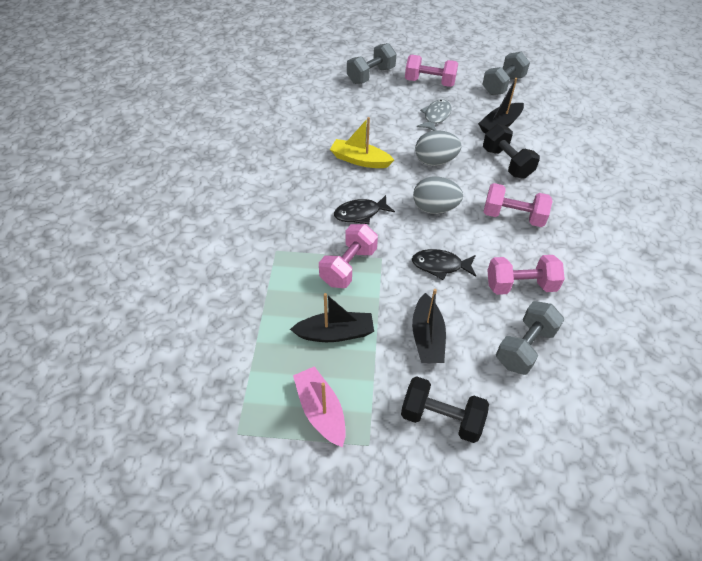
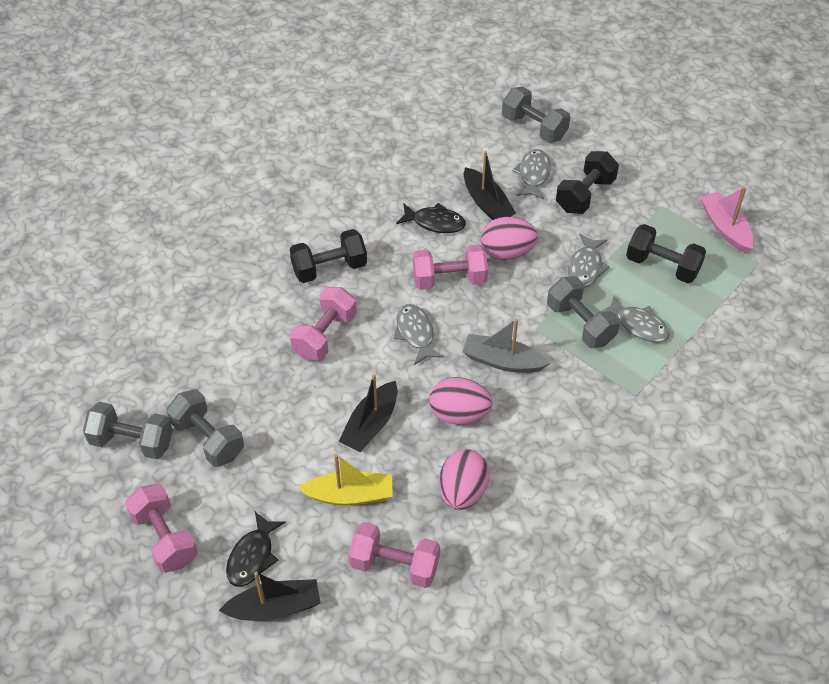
black dumbbell: 2 -> 3
grey boat: 0 -> 1
grey dumbbell: 3 -> 4
grey egg: 2 -> 0
grey fish: 1 -> 4
pink egg: 0 -> 3

